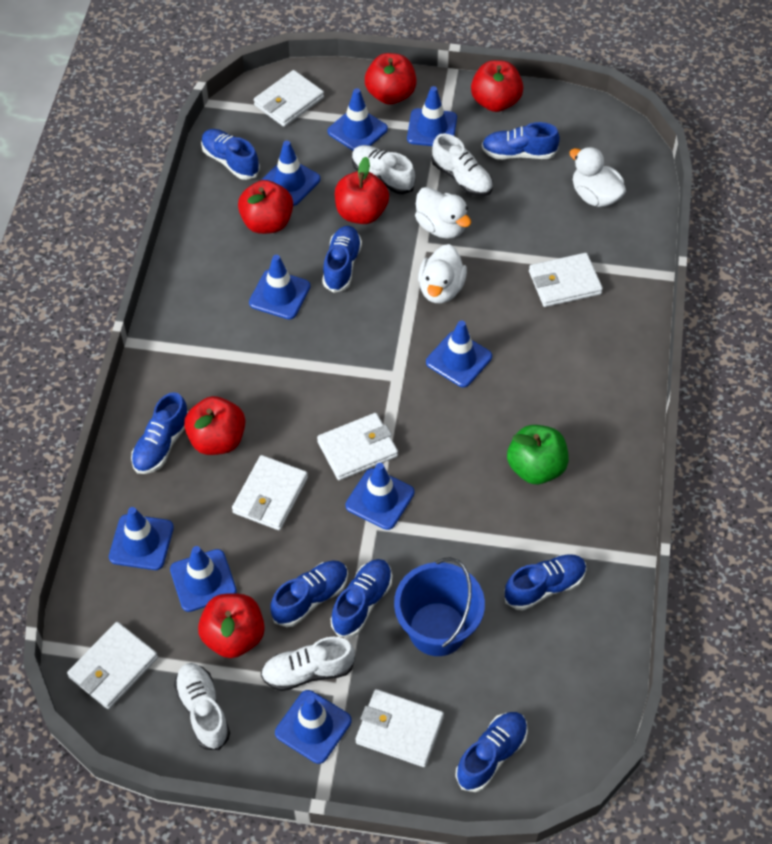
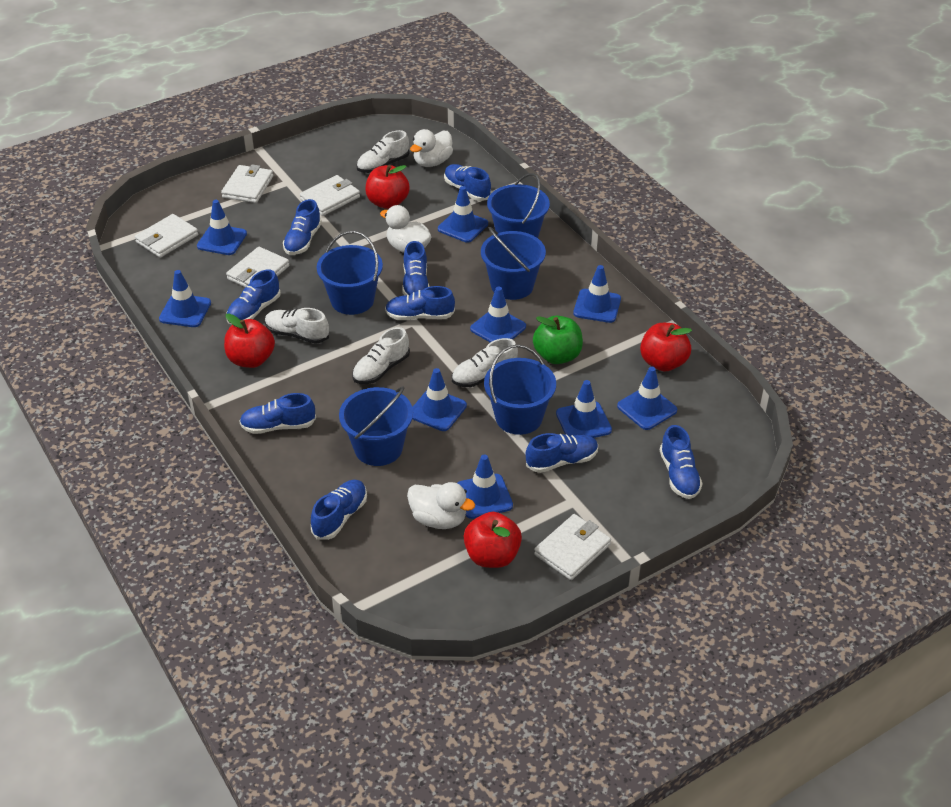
blue bucket: 1 -> 5
blue shoe: 8 -> 9
red apple: 6 -> 4
white wallet: 6 -> 5

